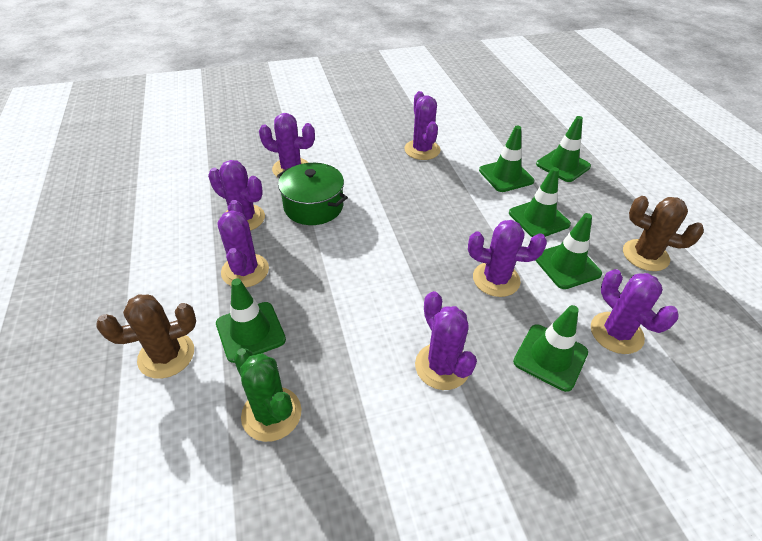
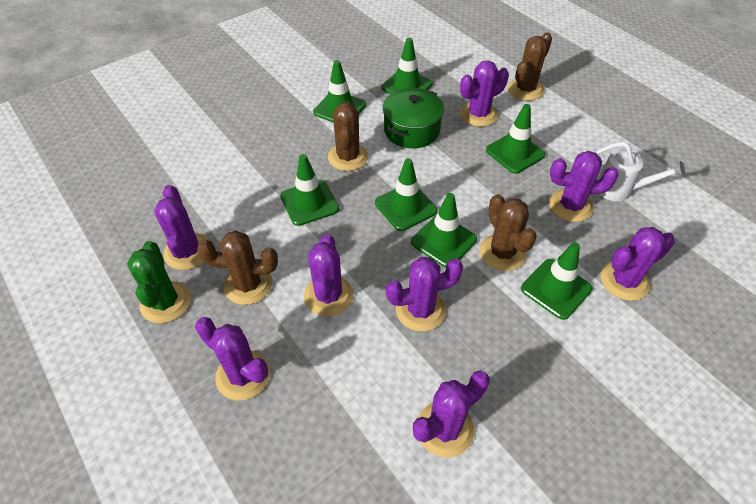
brown cactus: 2 -> 4
green traffic cone: 6 -> 7
purple cactus: 7 -> 8
white watering can: 0 -> 1

